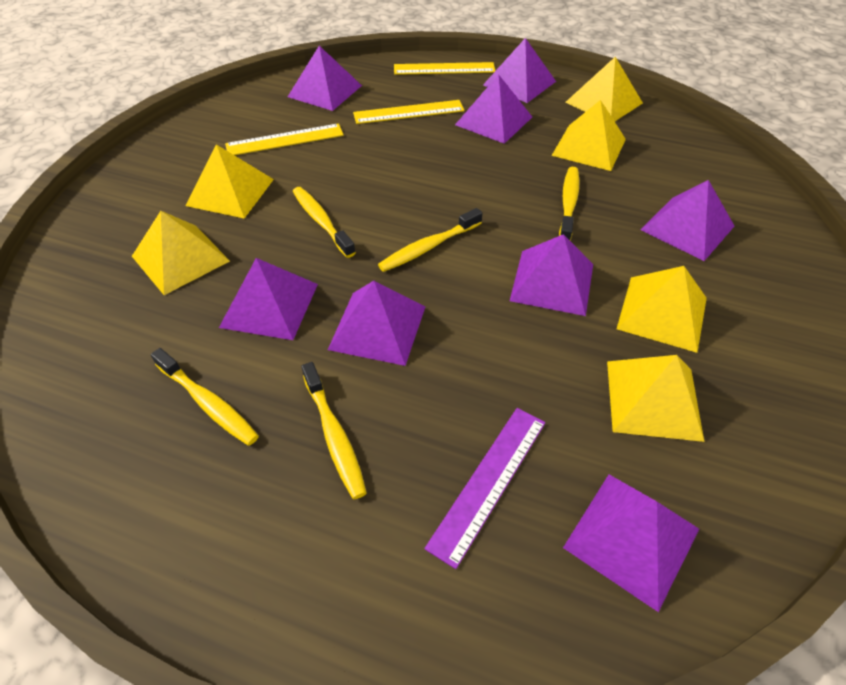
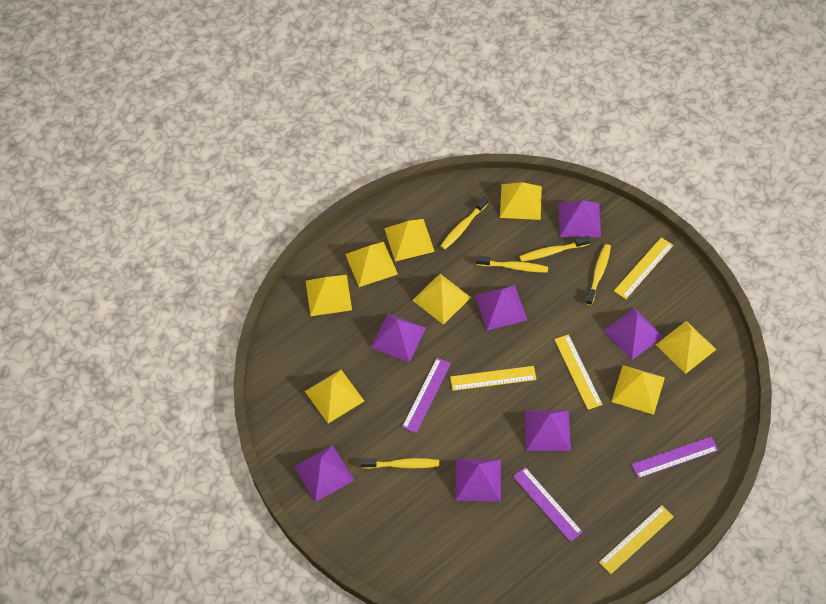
purple pyramid: 8 -> 7
purple ruler: 1 -> 3
yellow pyramid: 6 -> 8
yellow ruler: 3 -> 4

